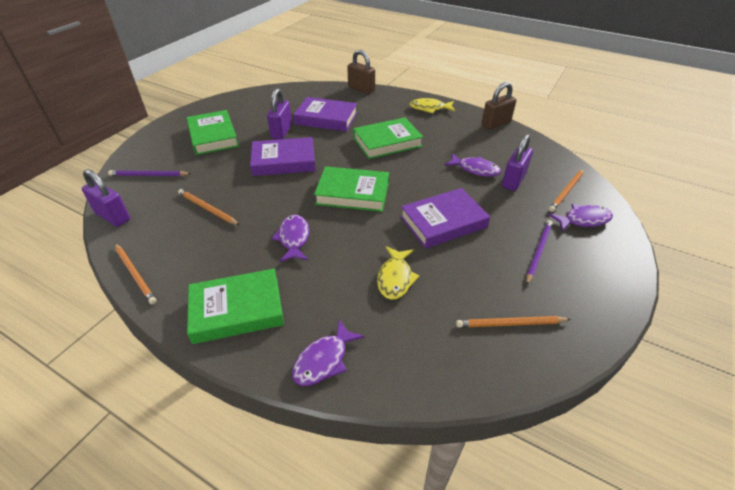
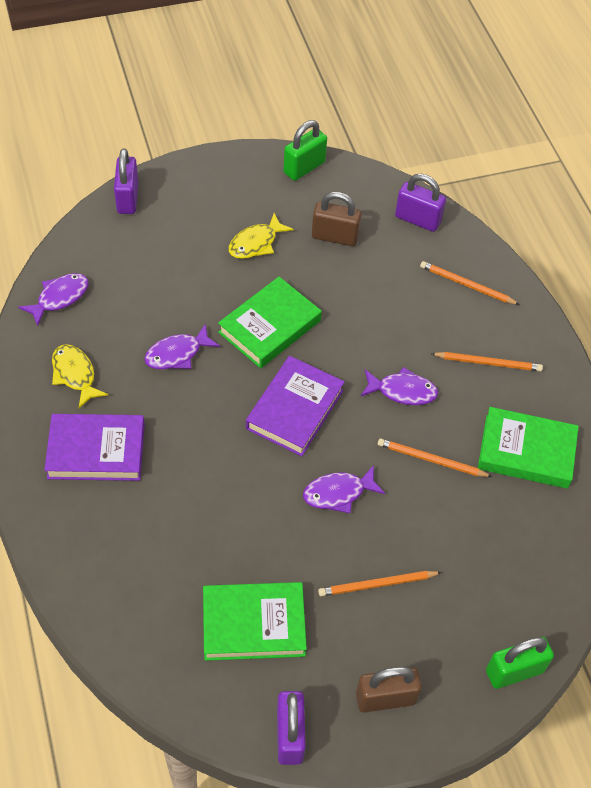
green book: 4 -> 3
green padlock: 0 -> 2
purple book: 3 -> 2
purple pencil: 2 -> 0

